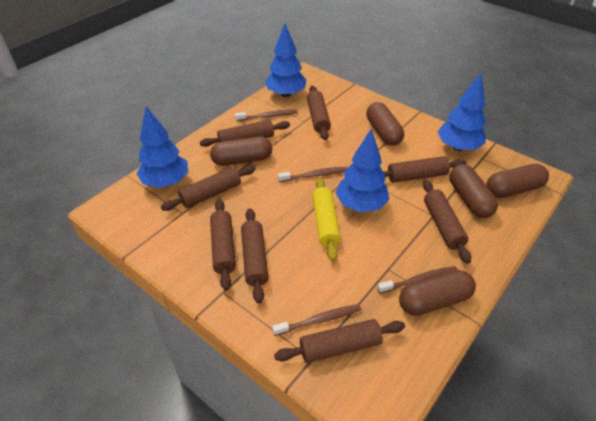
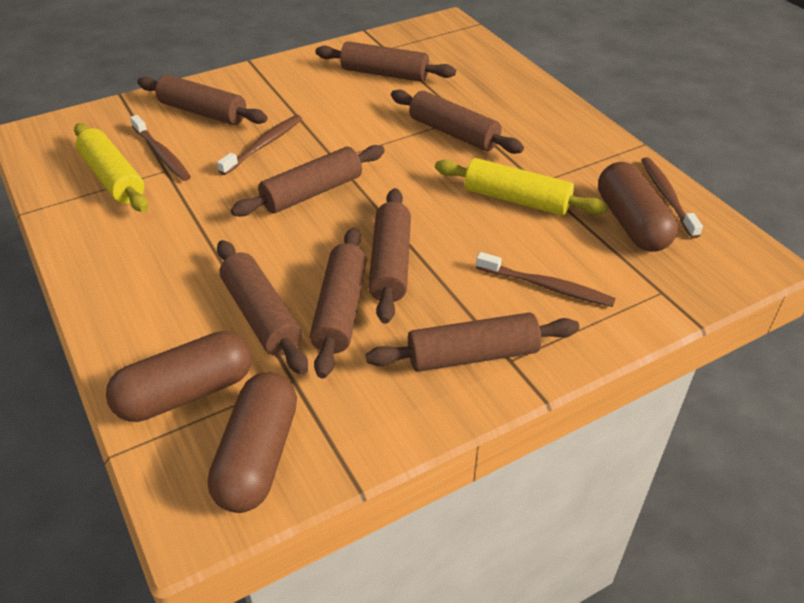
blue tree: 4 -> 0
brown capsule: 5 -> 3
yellow rolling pin: 1 -> 2

